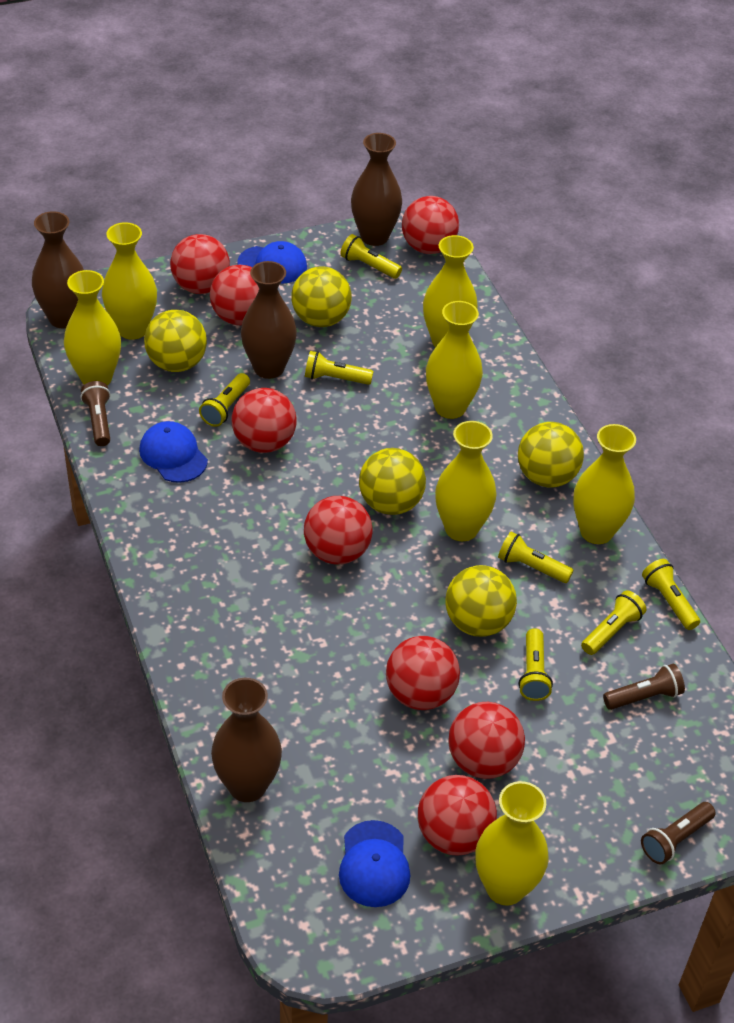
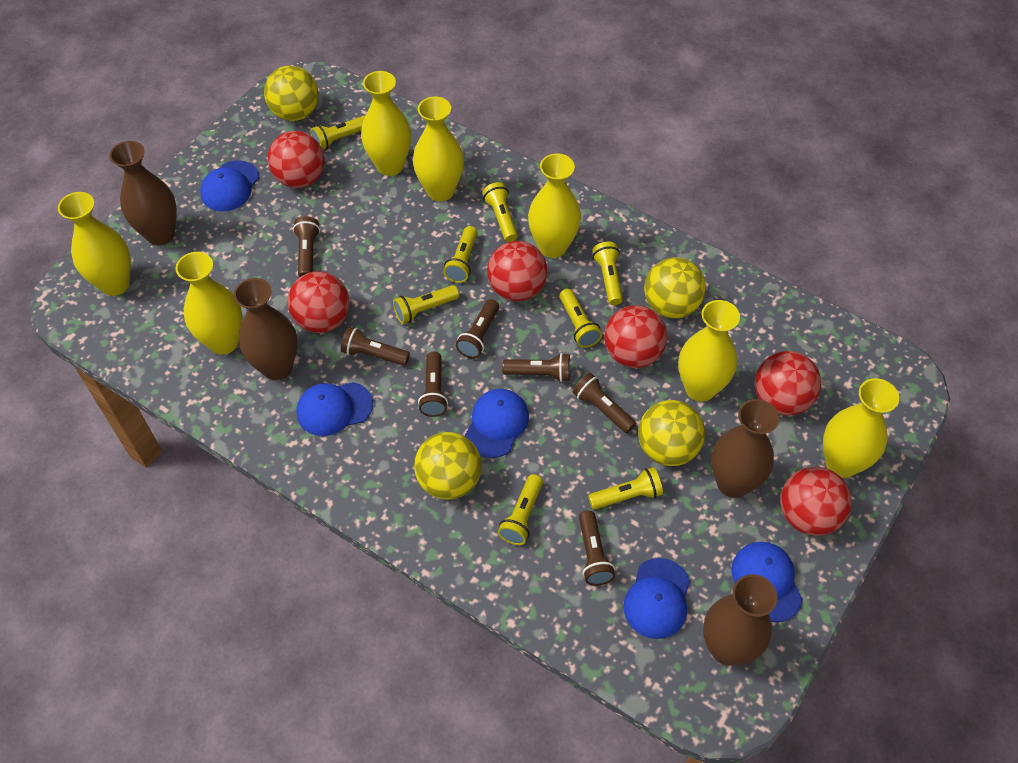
blue cap: 3 -> 5
brown flashlight: 3 -> 7
red ball: 8 -> 6
yellow ball: 5 -> 4
yellow flashlight: 7 -> 8

